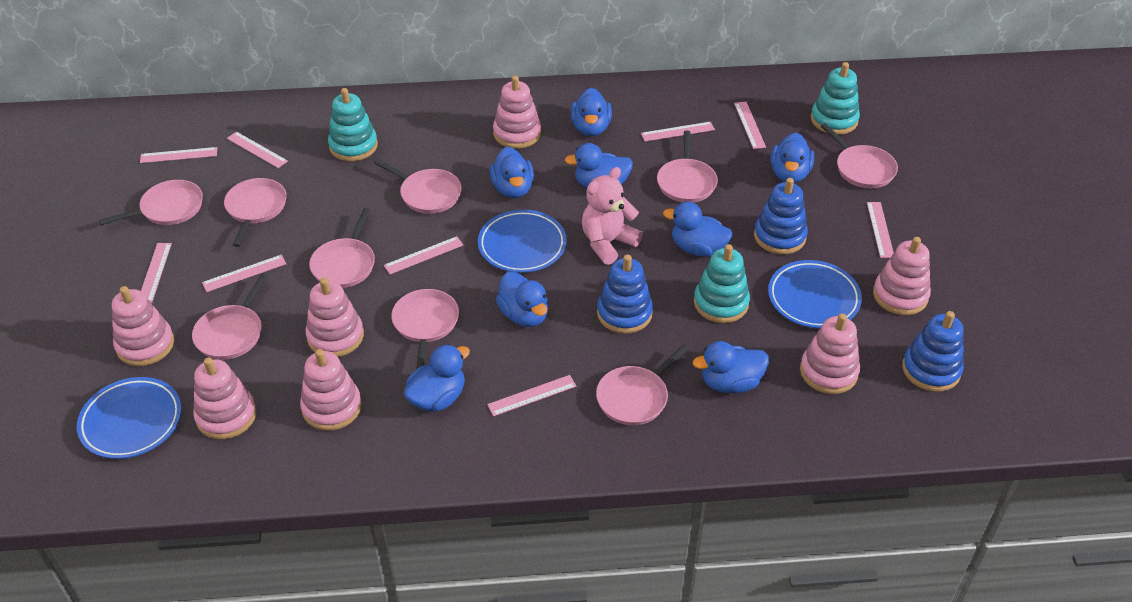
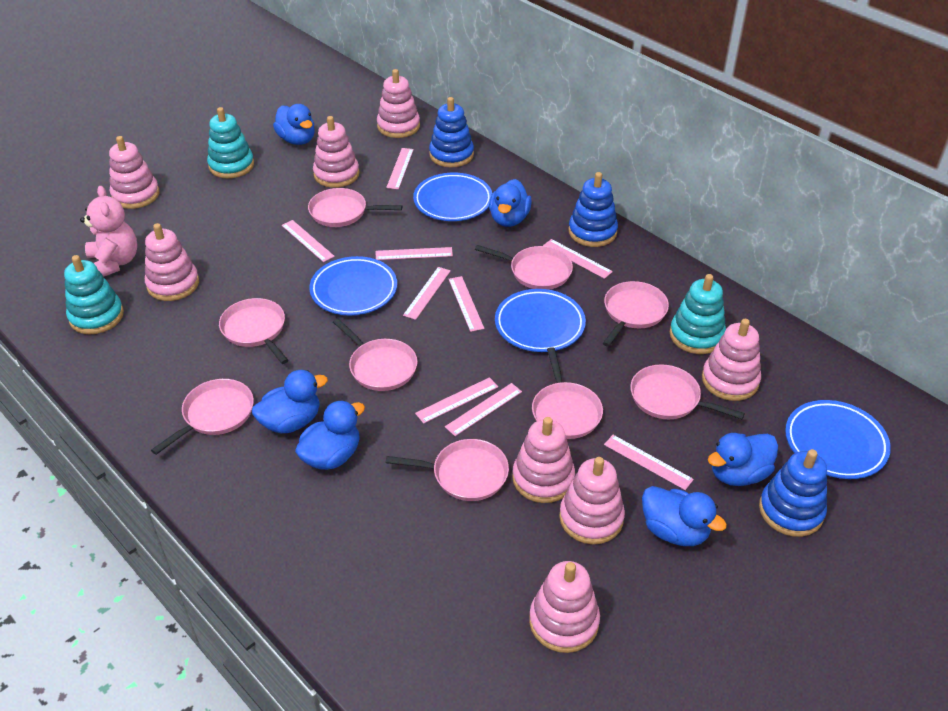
blue duck: 8 -> 6
blue plate: 3 -> 4
pink stacking toy: 7 -> 8

